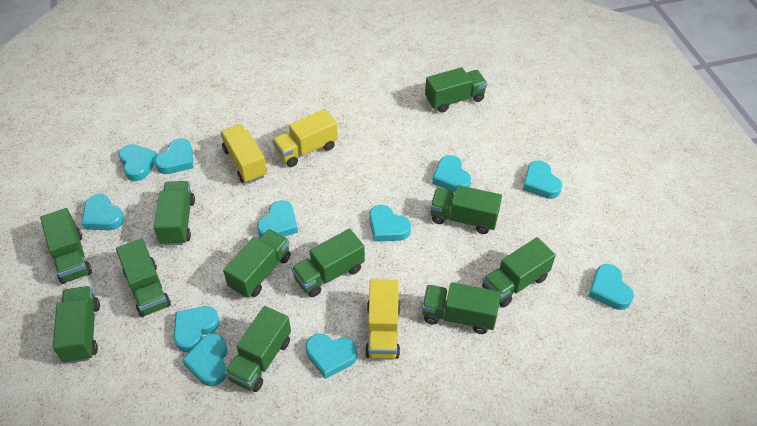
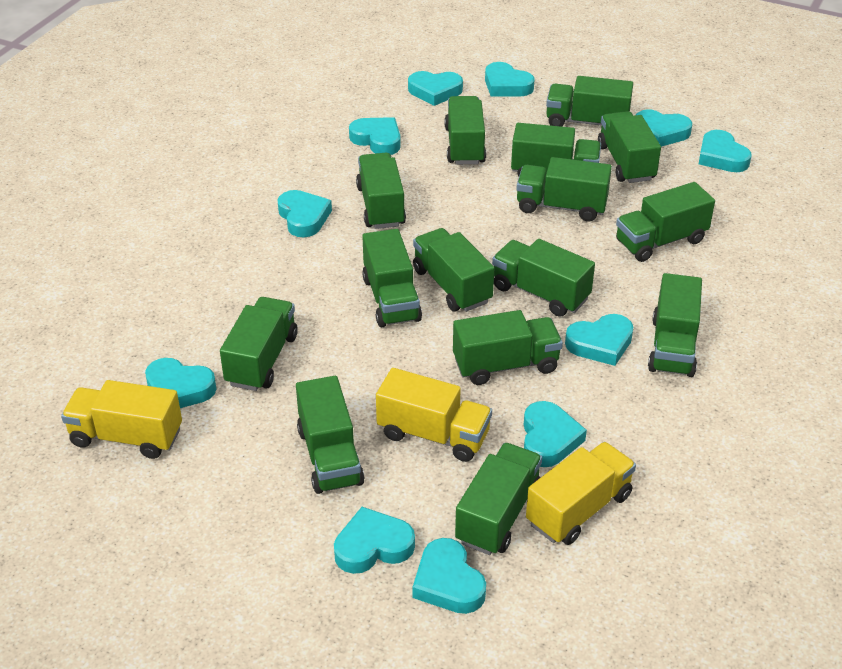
green truck: 11 -> 15

